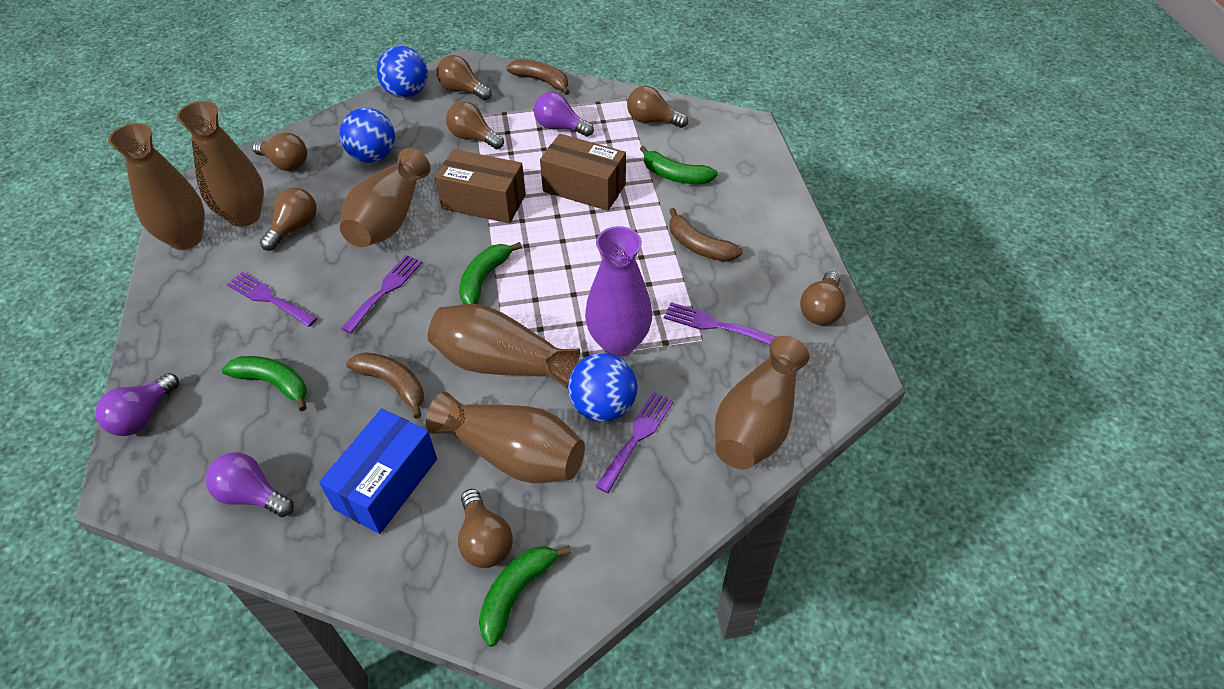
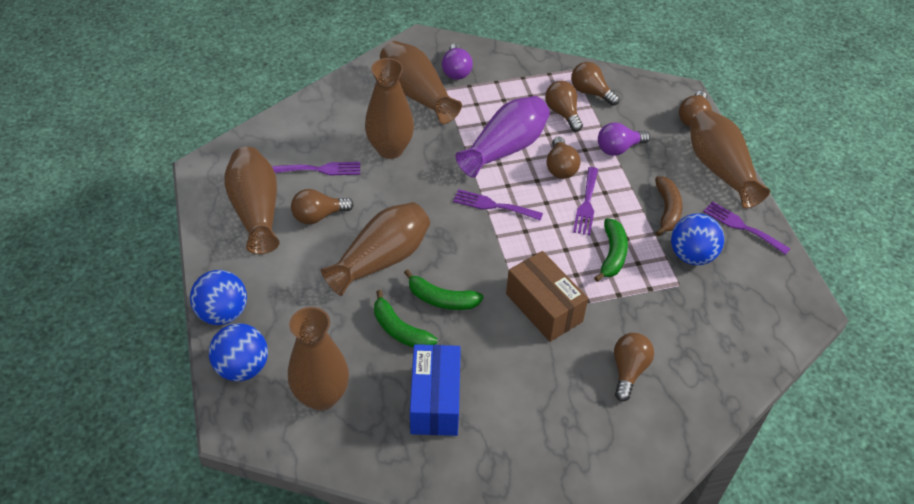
brown banana: 3 -> 1
brown box: 2 -> 1
brown light bulb: 7 -> 6
green banana: 4 -> 3
purple light bulb: 3 -> 2

